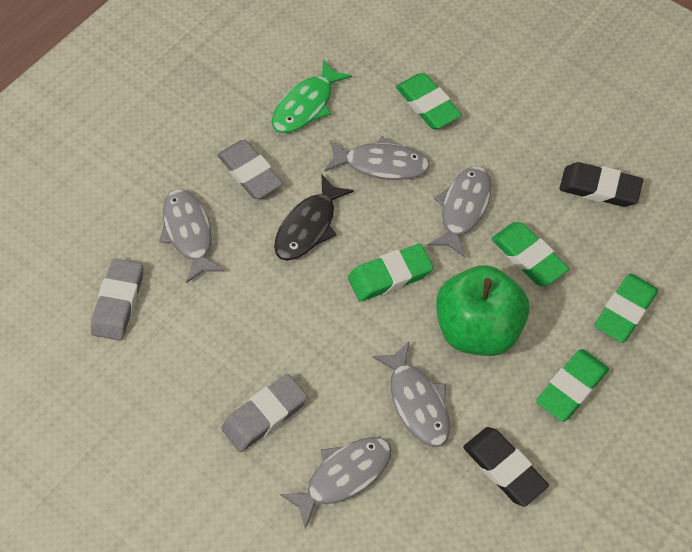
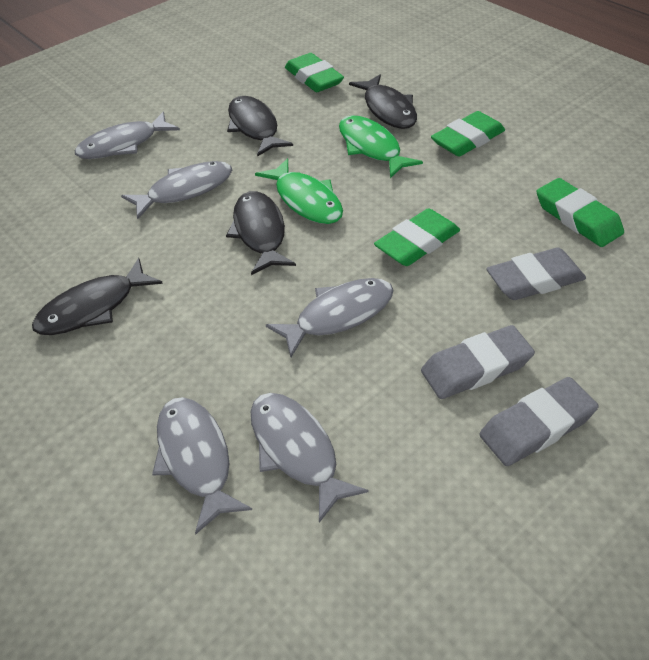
black eraser: 2 -> 0
black fish: 1 -> 4
green apple: 1 -> 0
green eraser: 5 -> 4
green fish: 1 -> 2

